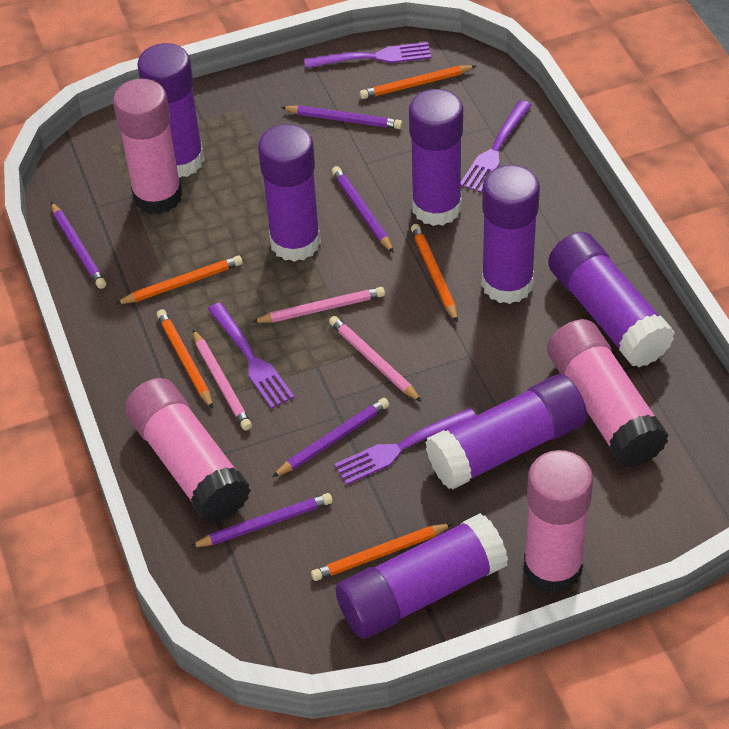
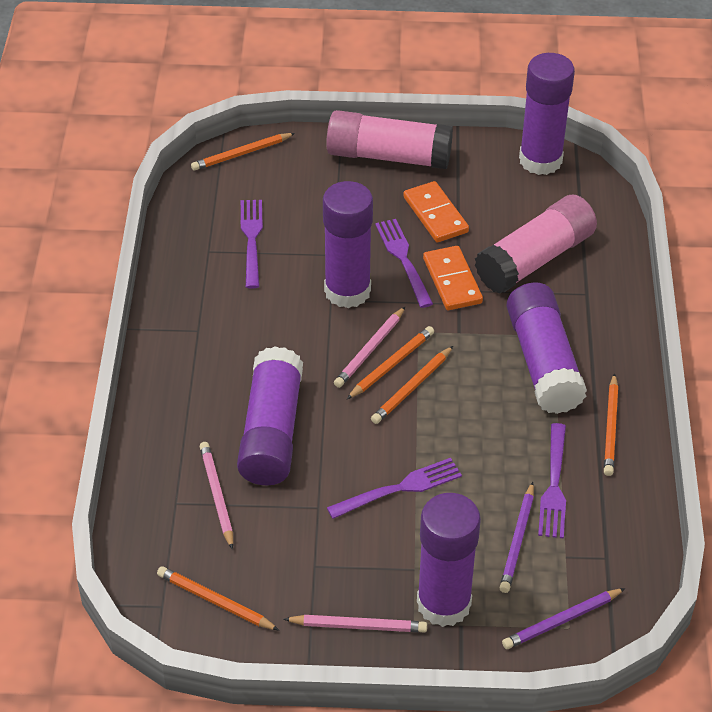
orange domino: 0 -> 2
pink glue stick: 4 -> 2
purple glue stick: 7 -> 5
purple pencil: 5 -> 2

